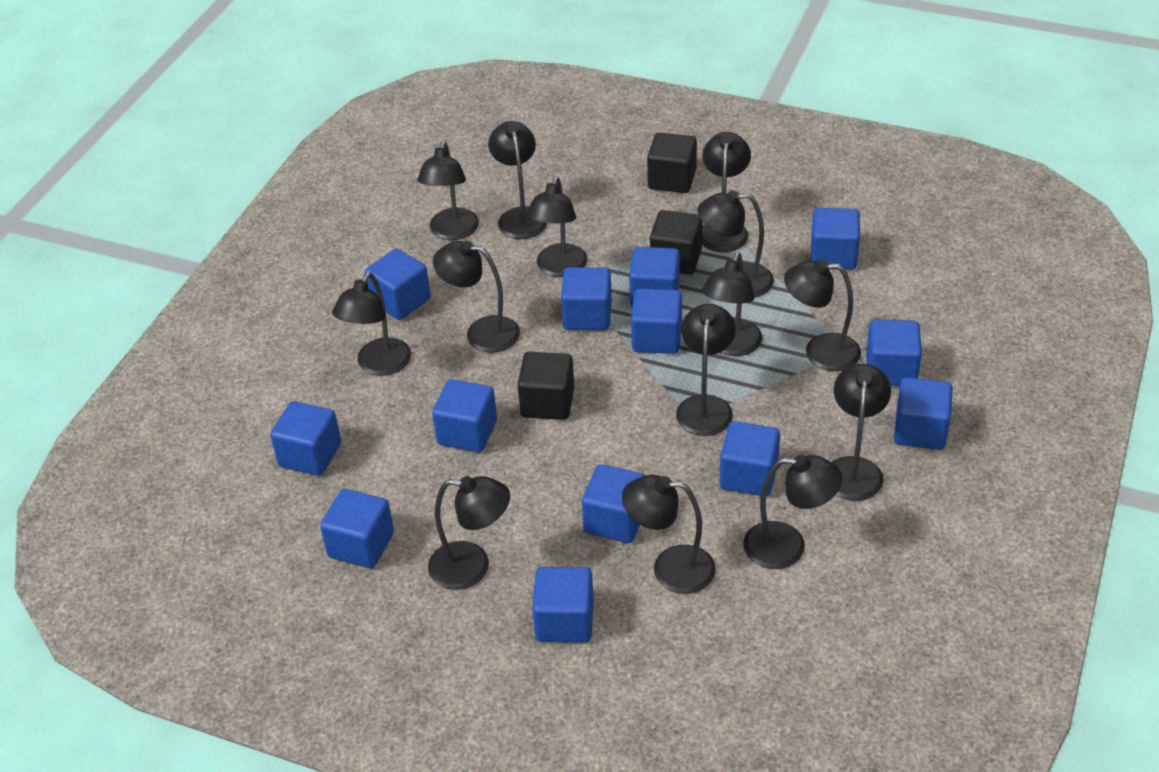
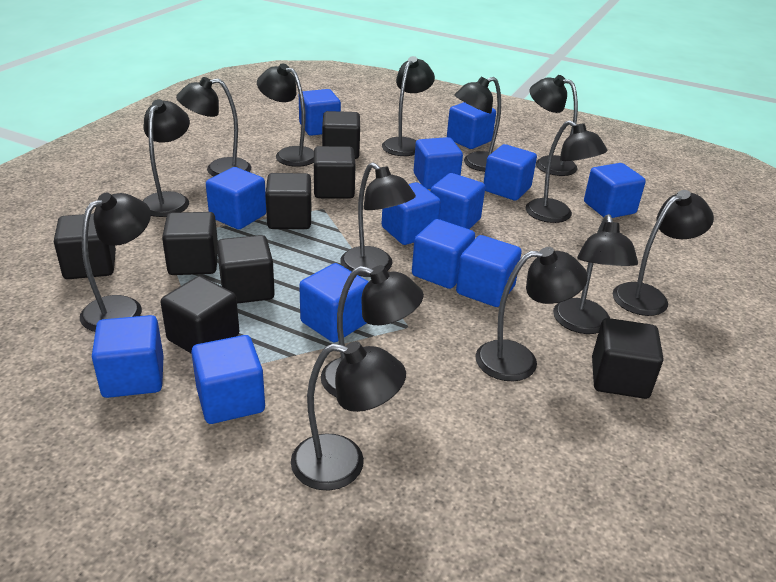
black cube: 3 -> 8

